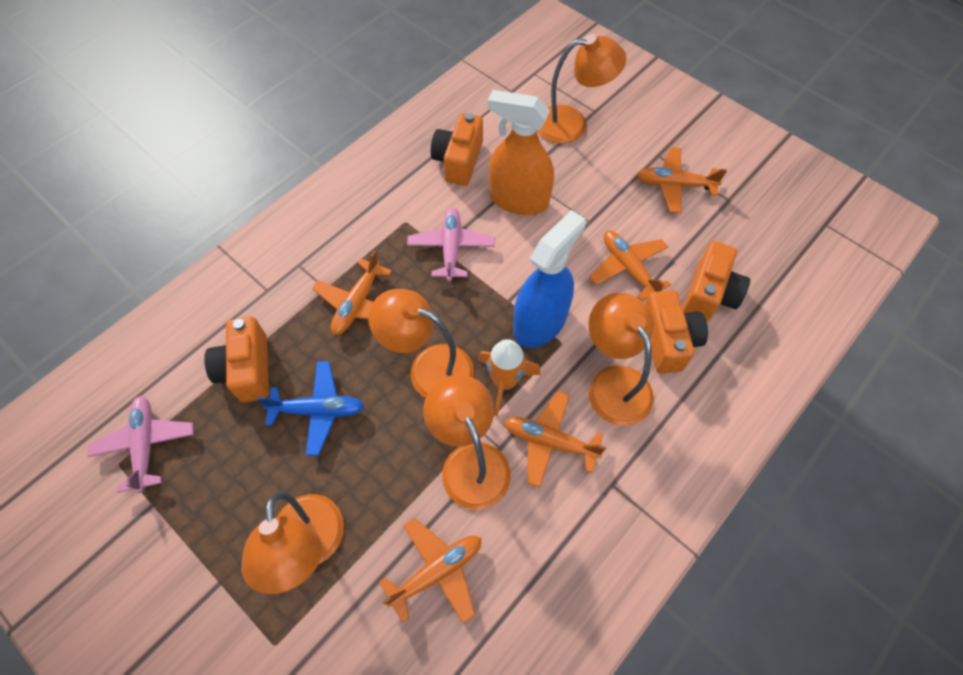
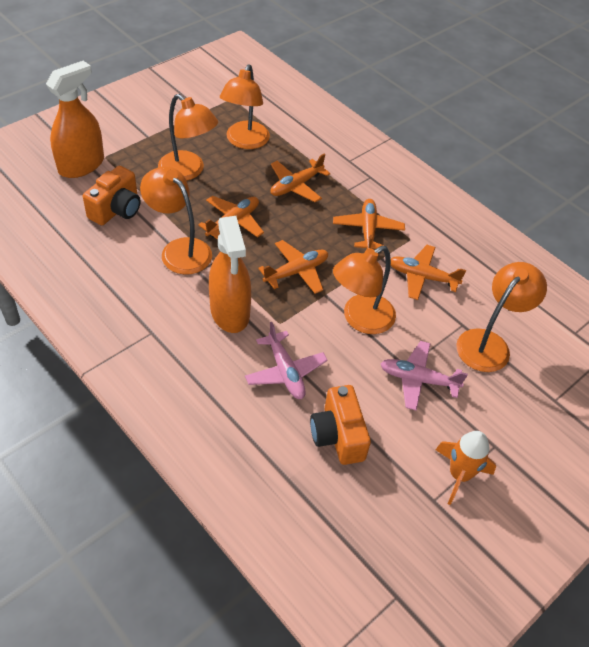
blue plane: 1 -> 0
blue spray bottle: 1 -> 0
orange camera: 4 -> 2
orange spray bottle: 1 -> 2

